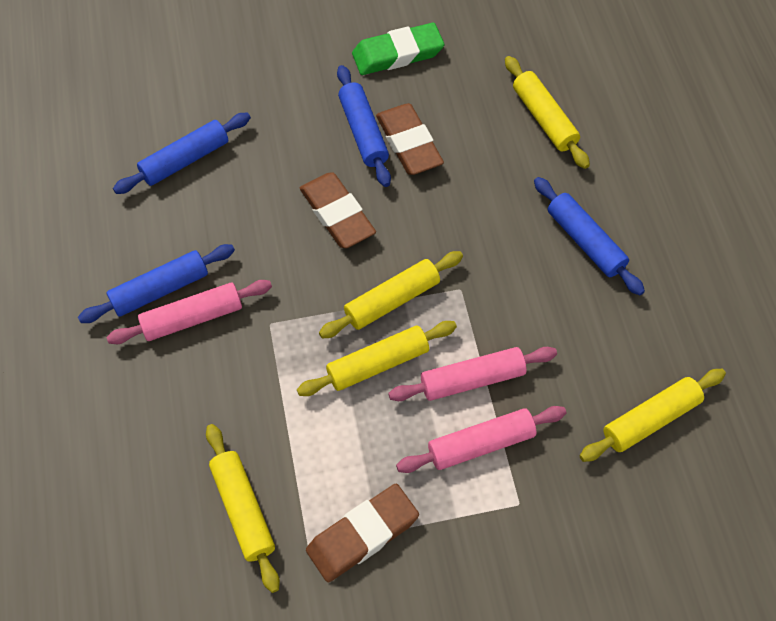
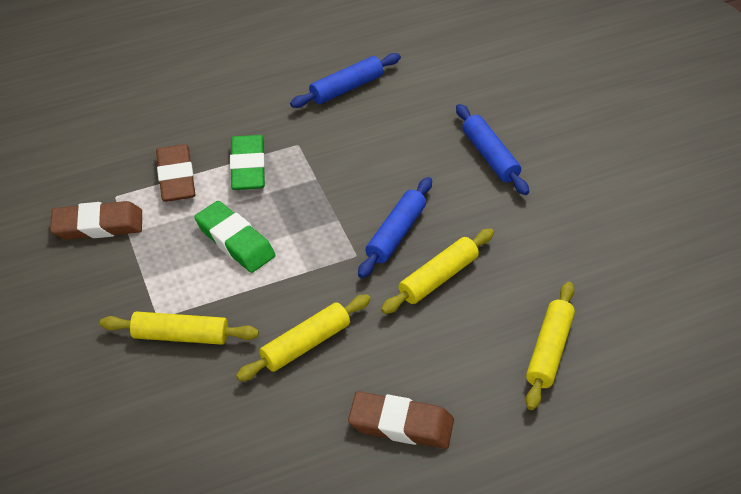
blue rolling pin: 4 -> 3
green eraser: 1 -> 2
pink rolling pin: 3 -> 0
yellow rolling pin: 5 -> 4

